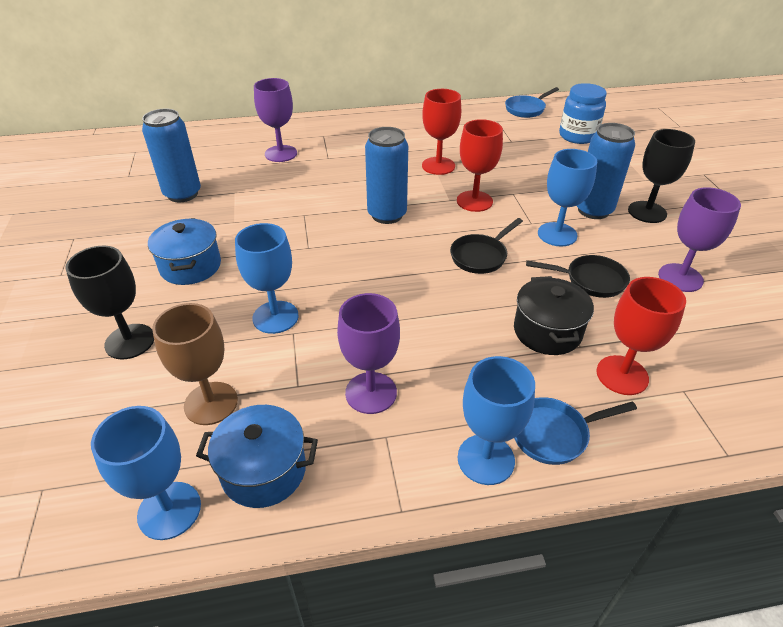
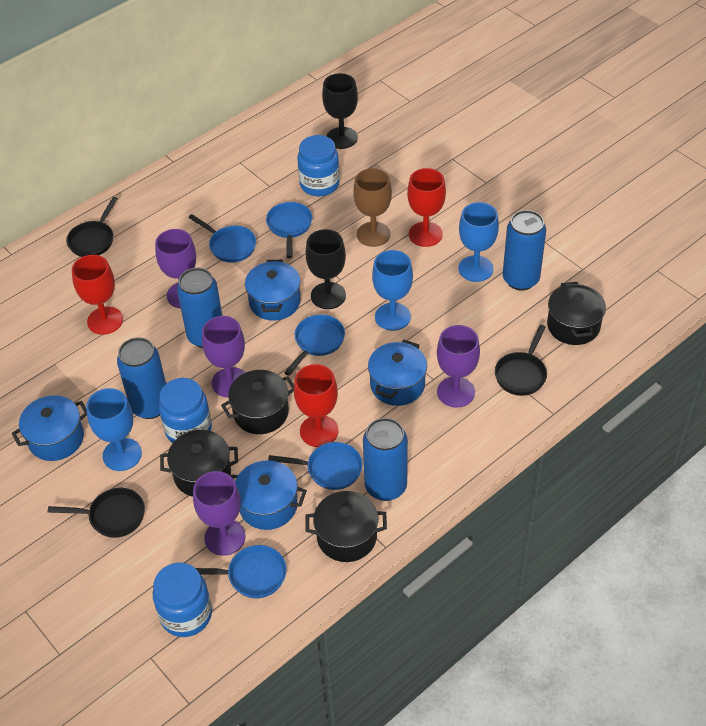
black pan: 2 -> 3
black pot: 1 -> 4
blue can: 3 -> 4
blue goblet: 4 -> 3
blue jar: 1 -> 3
blue pan: 2 -> 5
blue pot: 2 -> 4
purple goblet: 3 -> 4

